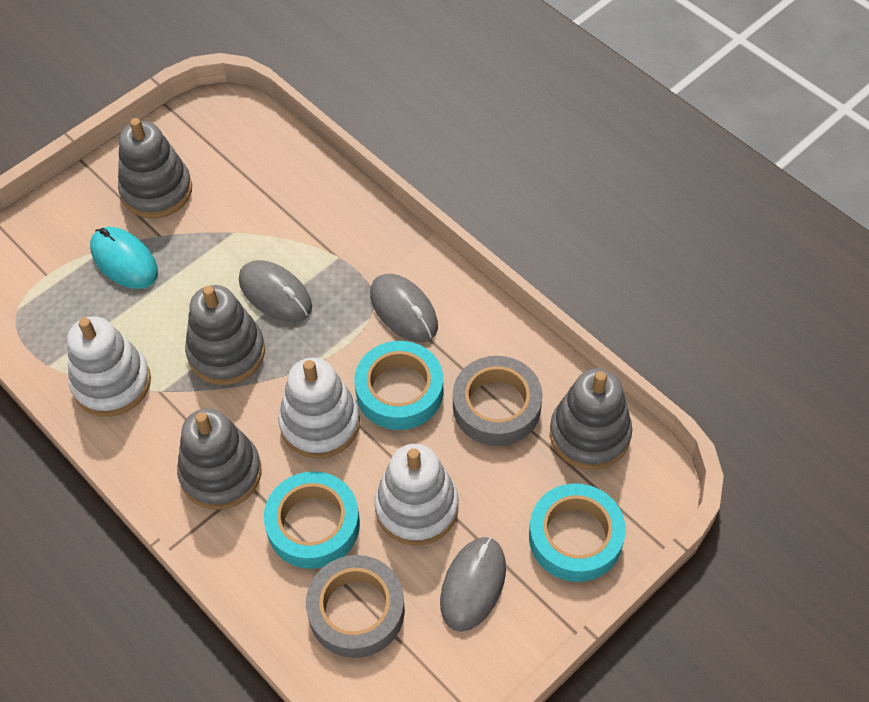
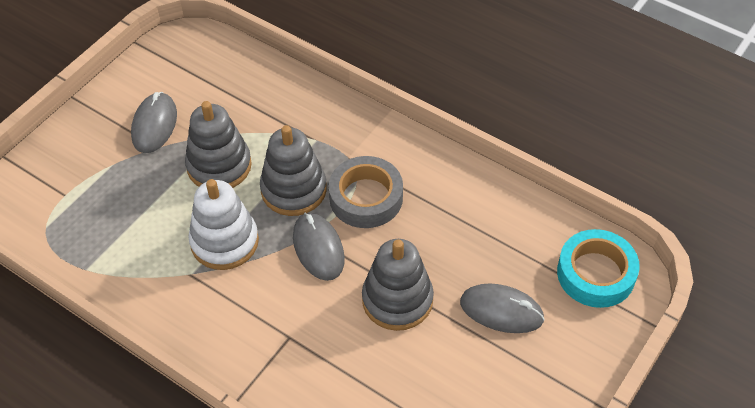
grey stacking toy: 4 -> 3
grey tape: 2 -> 1
turquoise mouse: 1 -> 0
turquoise tape: 3 -> 1
white stacking toy: 3 -> 1

